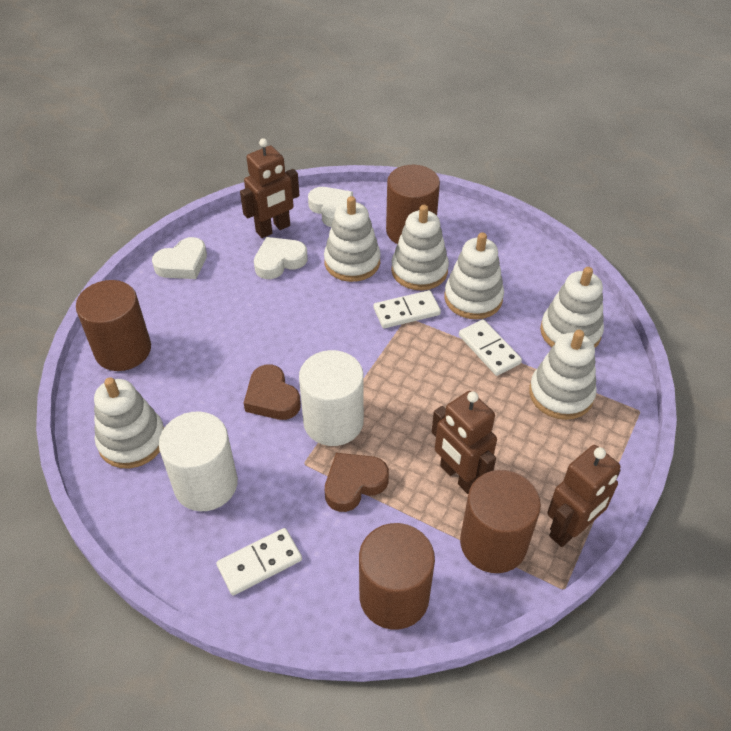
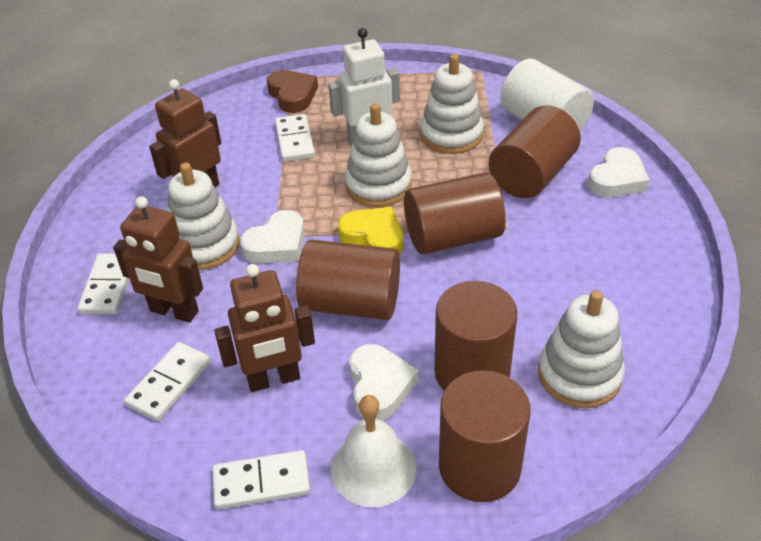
brown cylinder: 4 -> 5
brown heart: 2 -> 1
white bell: 0 -> 1
white cylinder: 2 -> 1
white domino: 3 -> 4
white robot: 0 -> 1
white stacking toy: 6 -> 4
yellow heart: 0 -> 1

